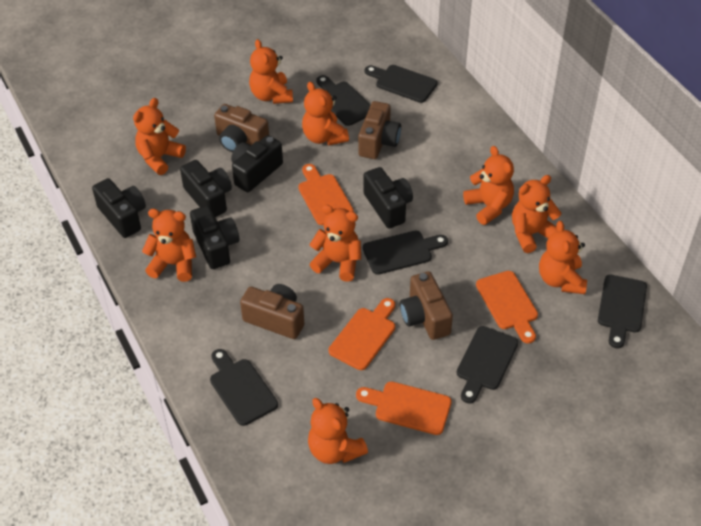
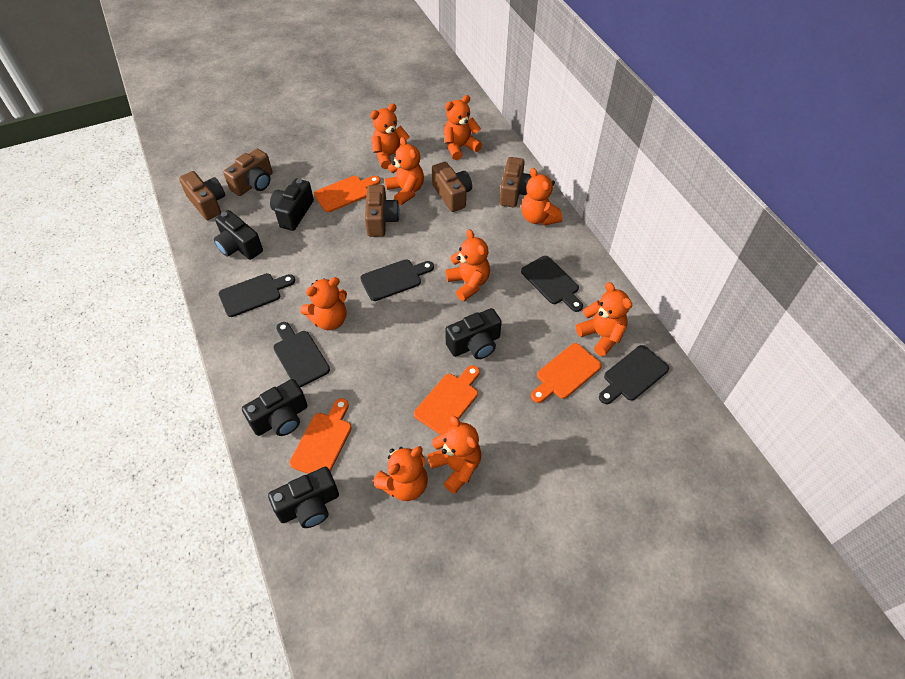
black cutting board: 6 -> 5
brown camera: 4 -> 5

